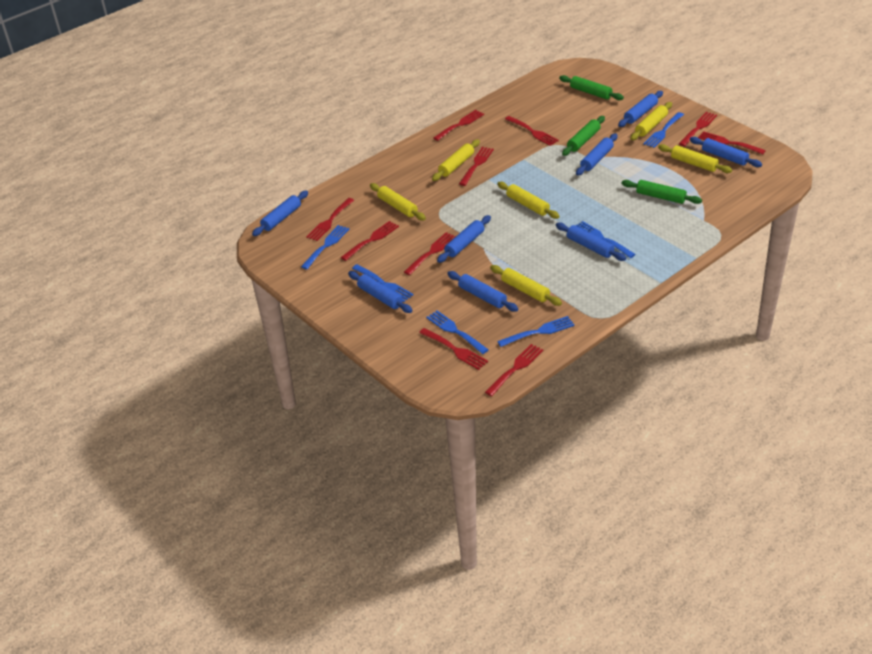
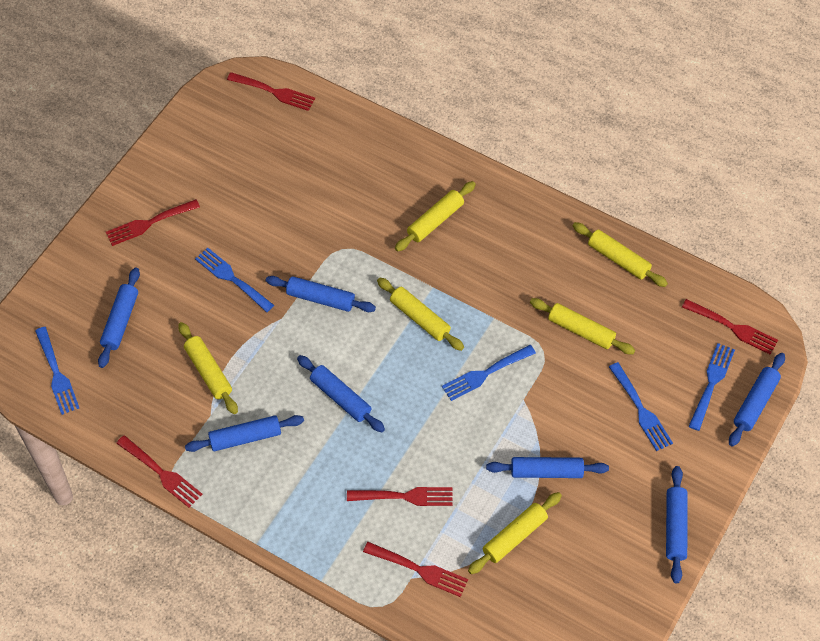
blue fork: 6 -> 5
blue rolling pin: 8 -> 7
green rolling pin: 3 -> 0
red fork: 10 -> 6

